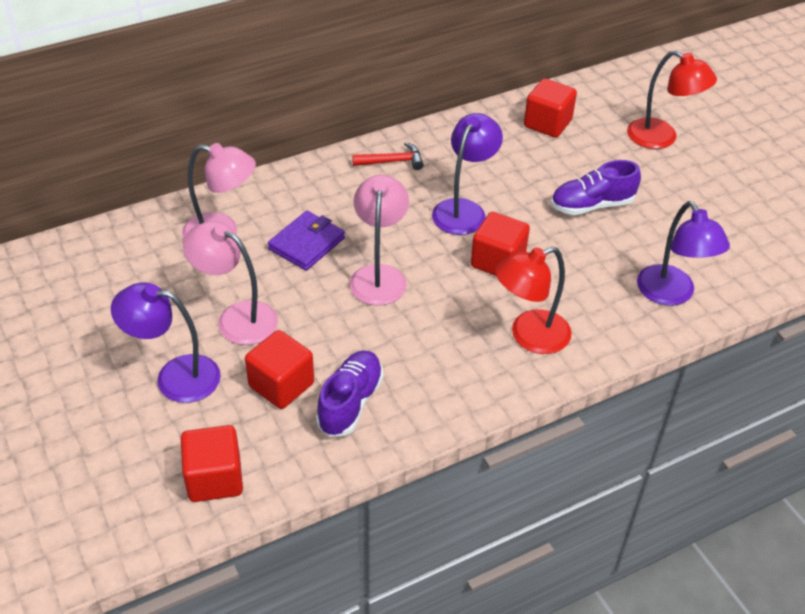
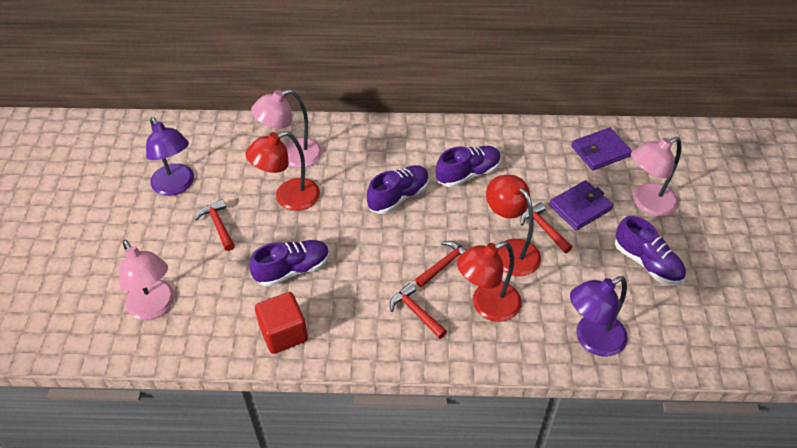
purple lamp: 3 -> 2
purple shoe: 2 -> 4
purple wallet: 1 -> 2
red cube: 4 -> 1
red hammer: 1 -> 4
red lamp: 2 -> 3

